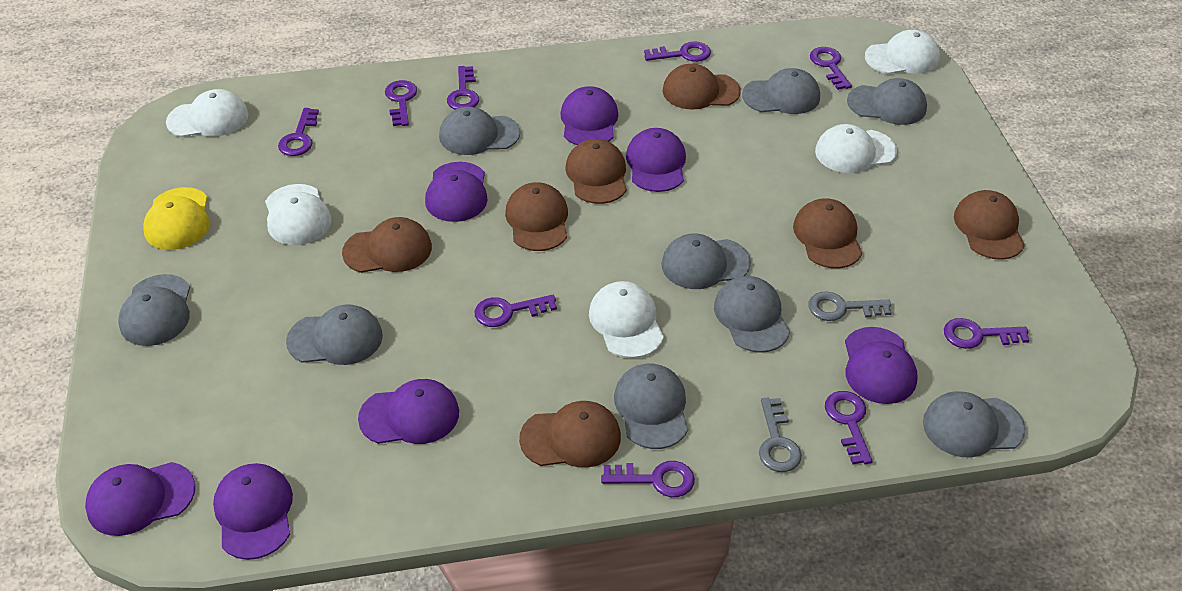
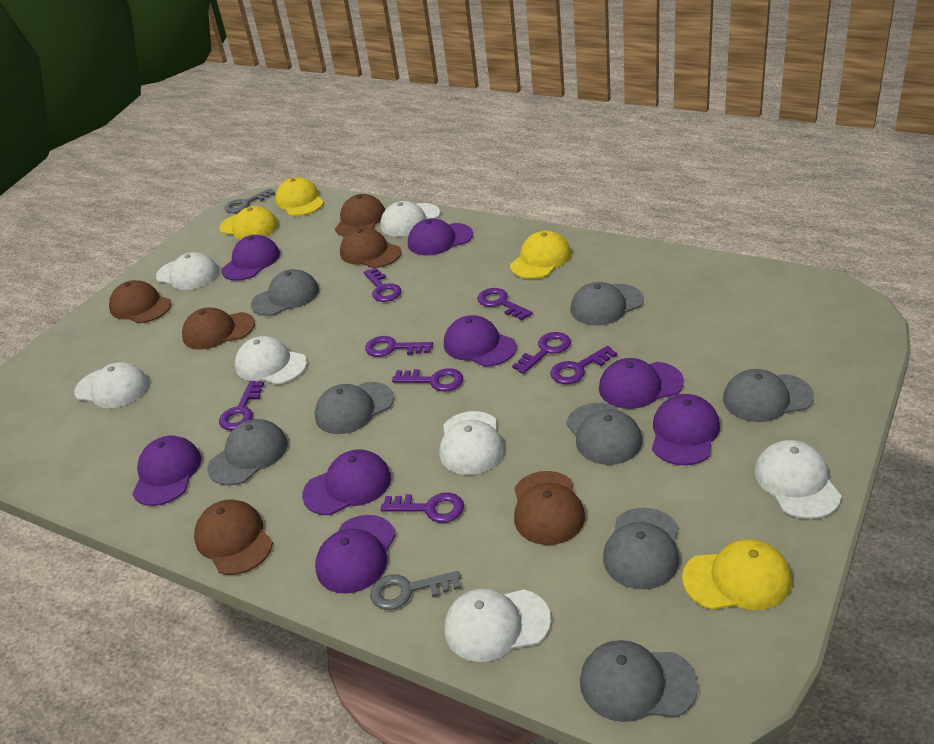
brown cap: 7 -> 6
grey cap: 9 -> 8
purple cap: 7 -> 8
purple key: 9 -> 8
white cap: 5 -> 7
yellow cap: 1 -> 4

